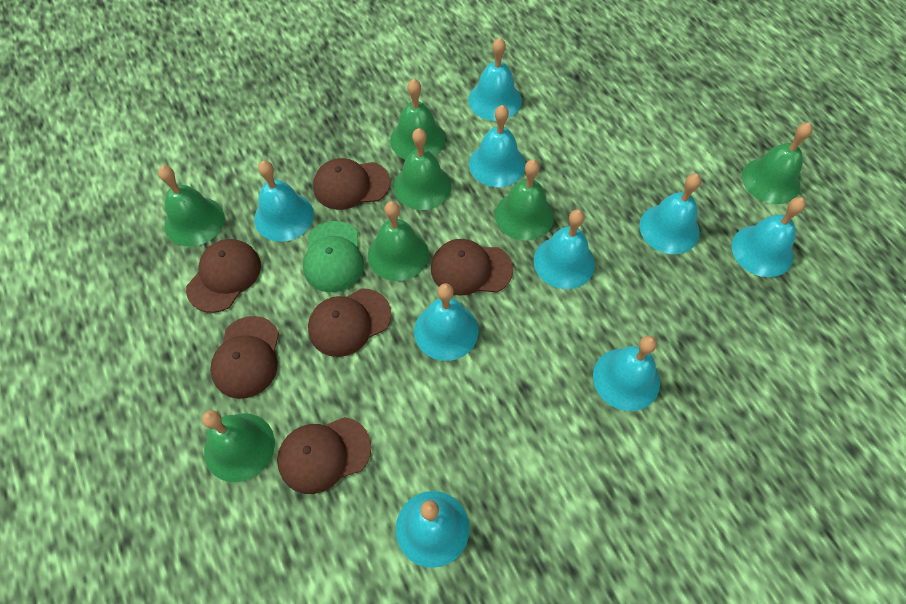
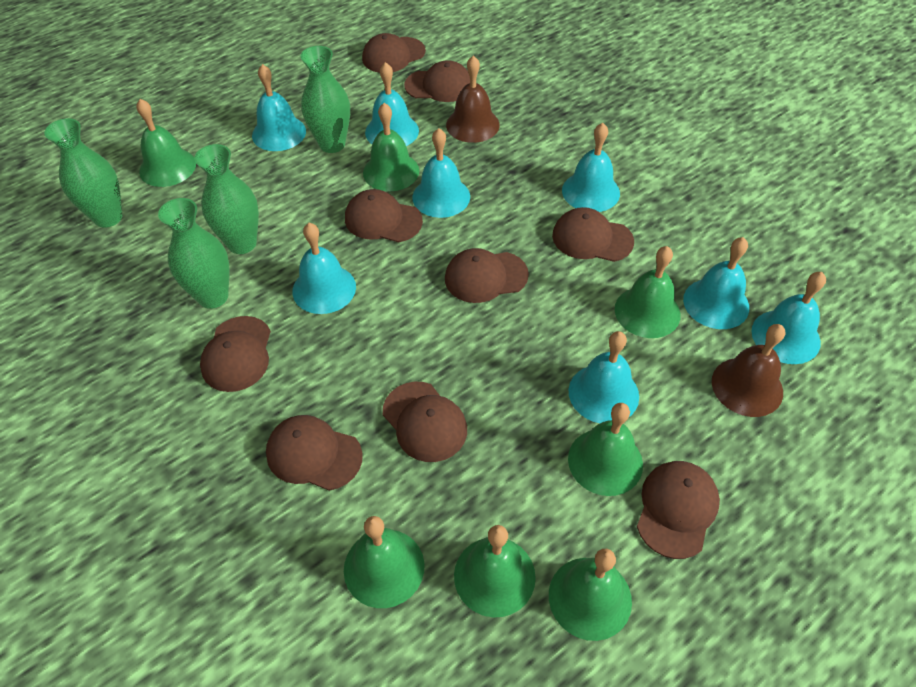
brown bell: 0 -> 2
brown cap: 6 -> 9
green cap: 1 -> 0
green vase: 0 -> 4
turquoise bell: 9 -> 8

